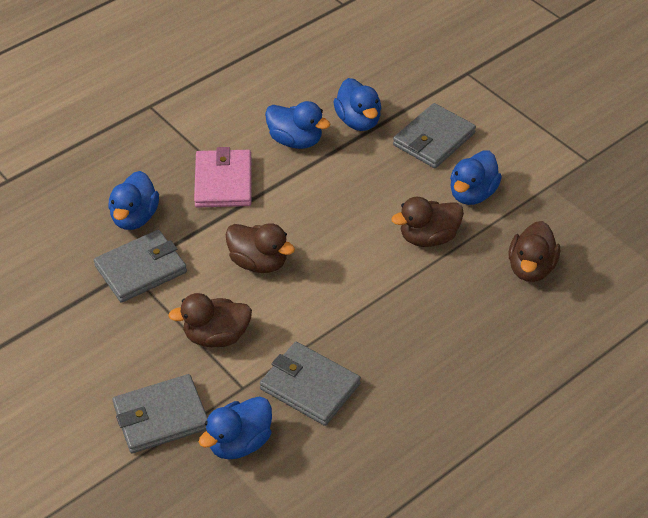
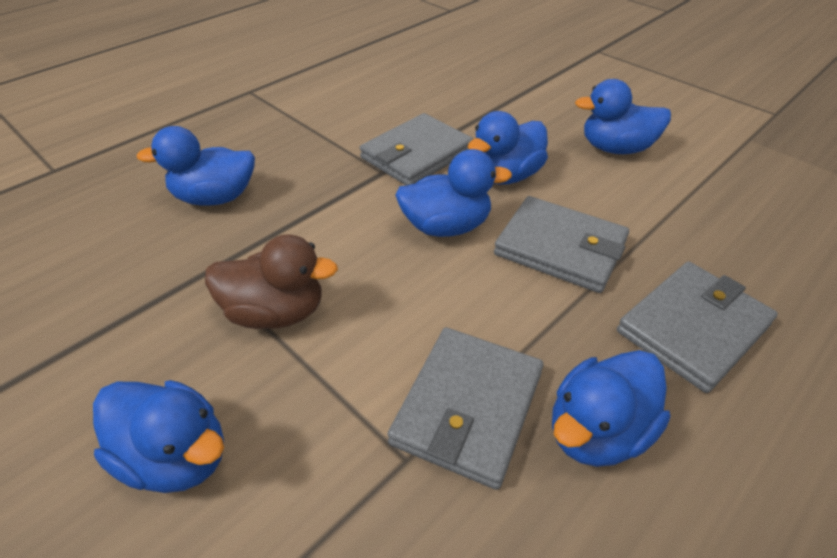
blue duck: 5 -> 6
brown duck: 4 -> 1
pink wallet: 1 -> 0

